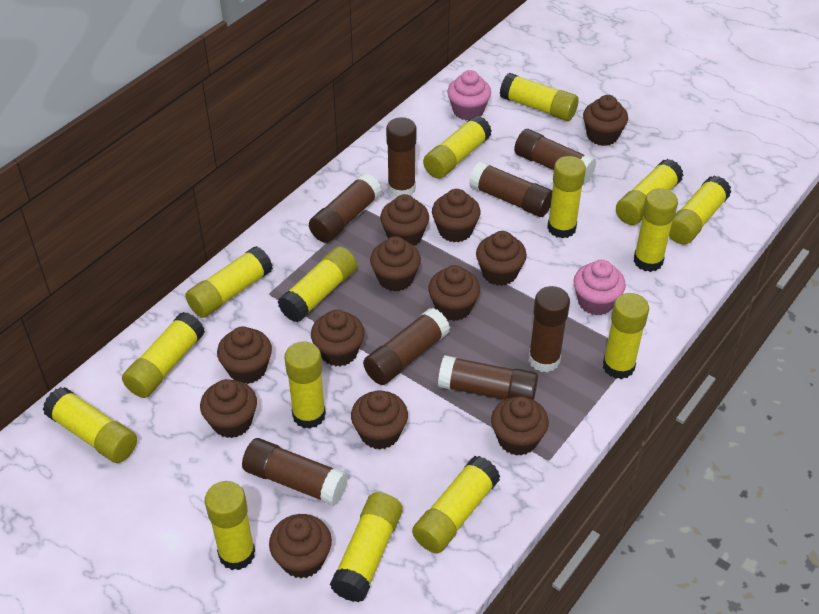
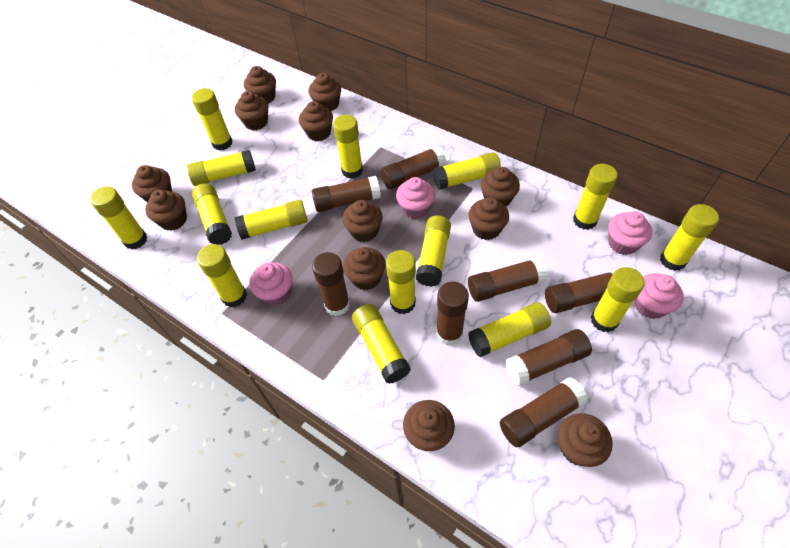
pink cupcake: 2 -> 4

